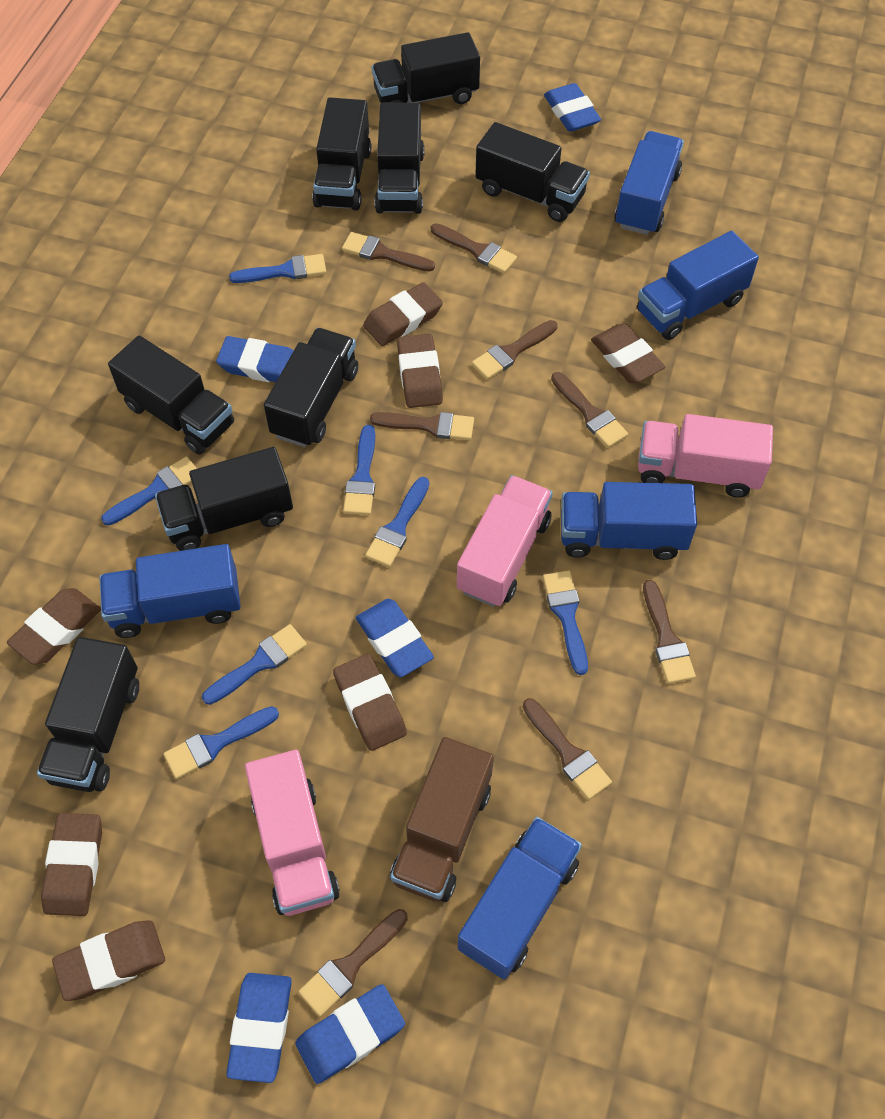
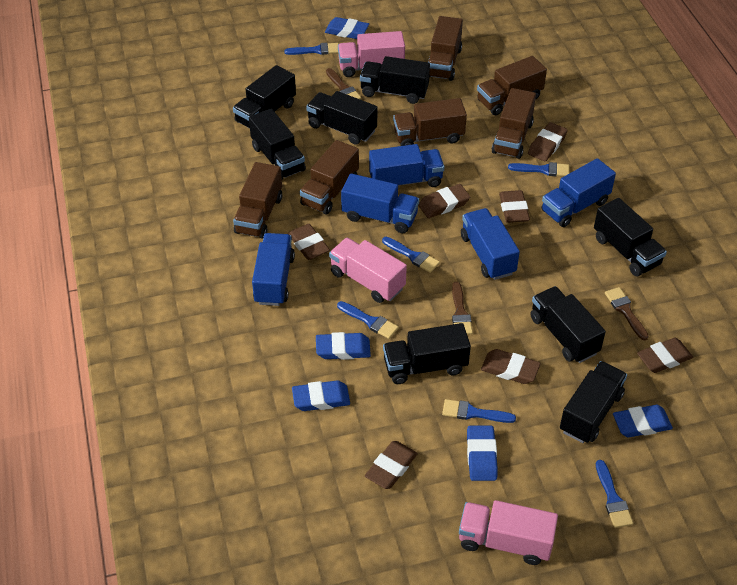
blue brush: 7 -> 6
brown brush: 8 -> 3
brown truck: 1 -> 6

